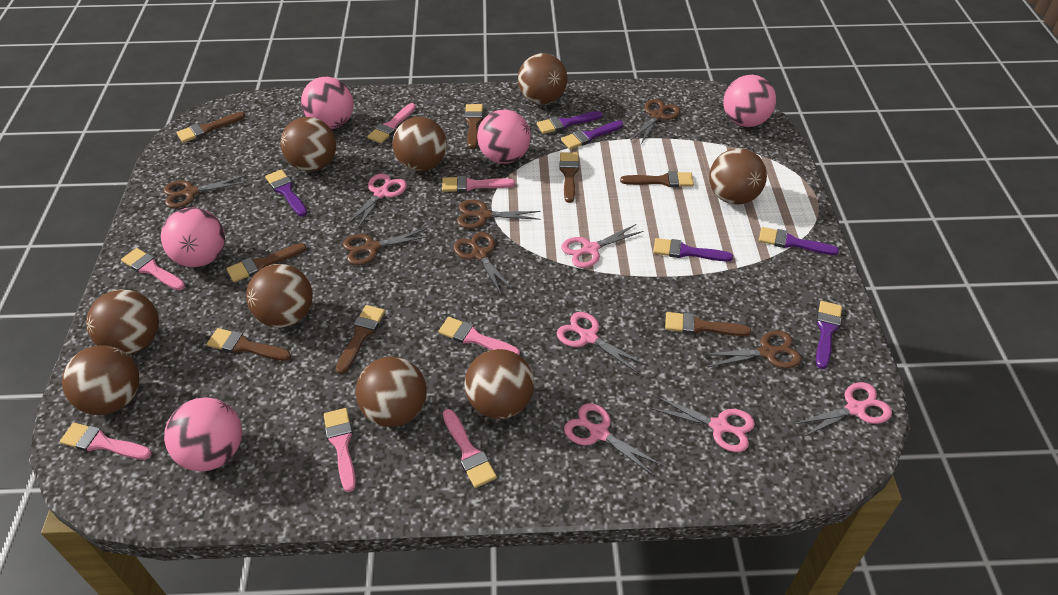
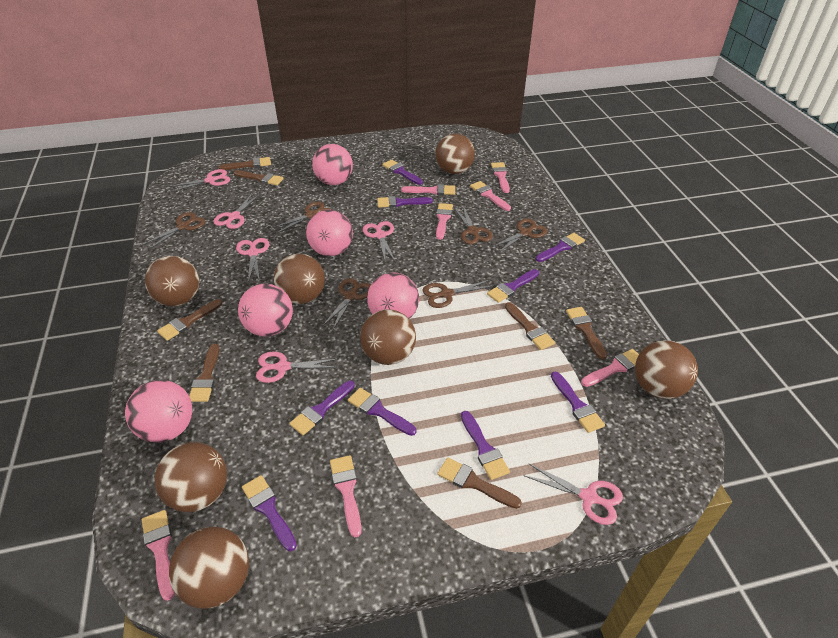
brown ball: 9 -> 7
brown brush: 8 -> 7
purple brush: 6 -> 9

